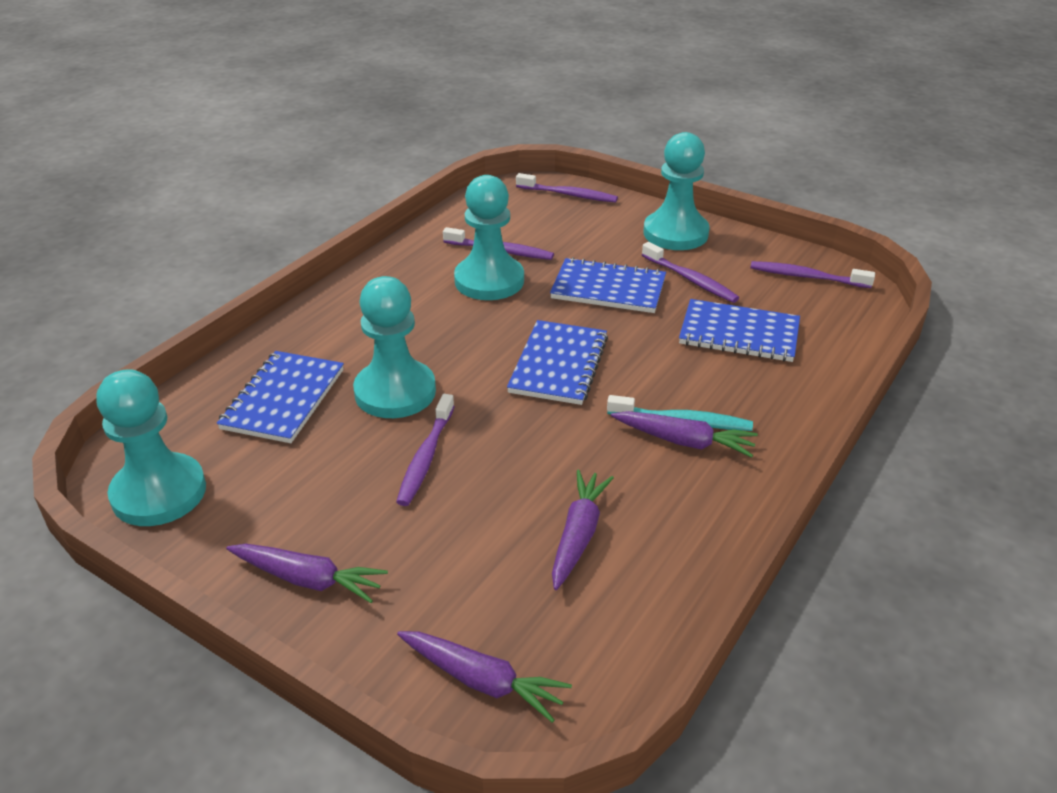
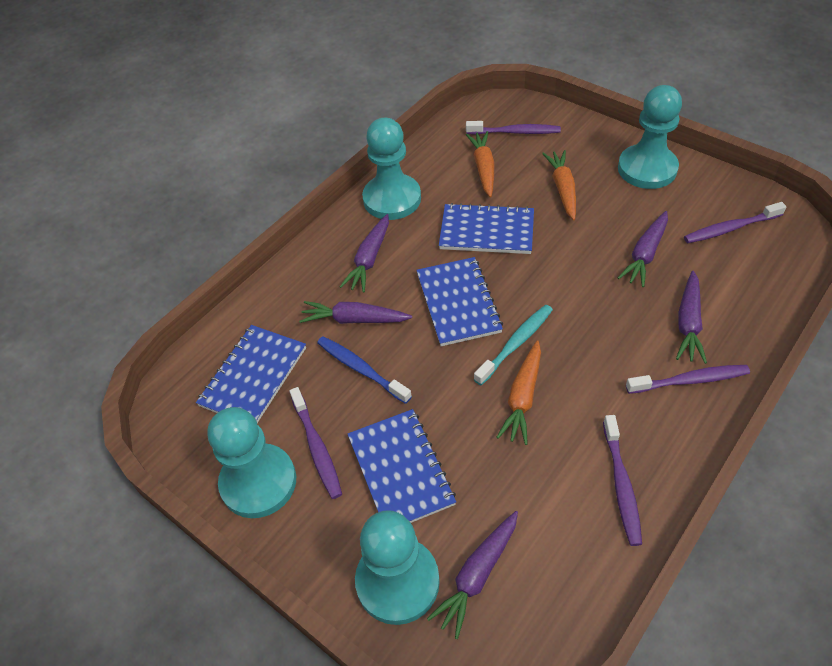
blue toothbrush: 0 -> 1
orange carrot: 0 -> 3
purple carrot: 4 -> 5

